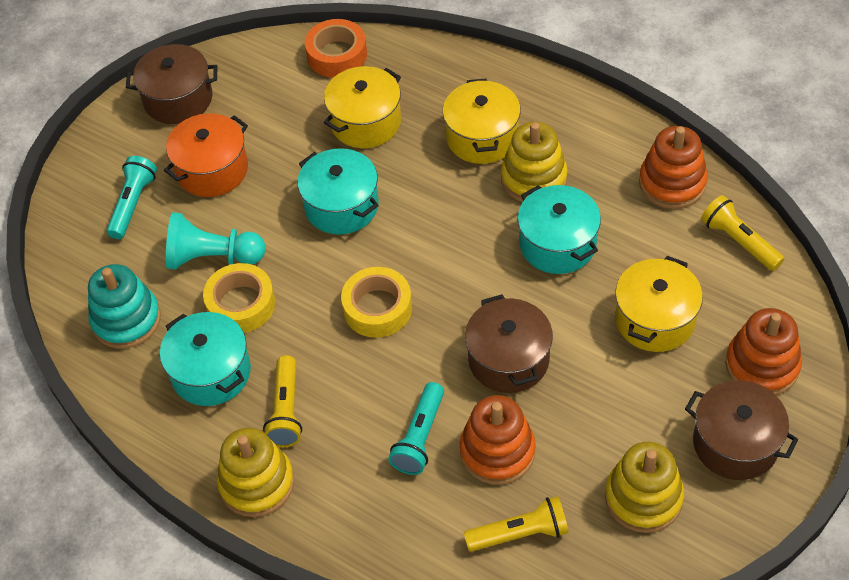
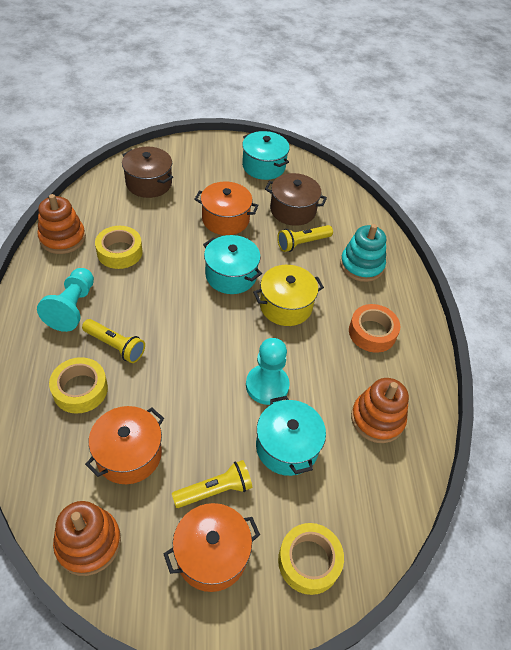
brown pot: 3 -> 2
orange pot: 1 -> 3
turquoise flashlight: 2 -> 0
turquoise pawn: 1 -> 2
yellow pot: 3 -> 1
yellow stacking toy: 3 -> 0
yellow tape: 2 -> 3

